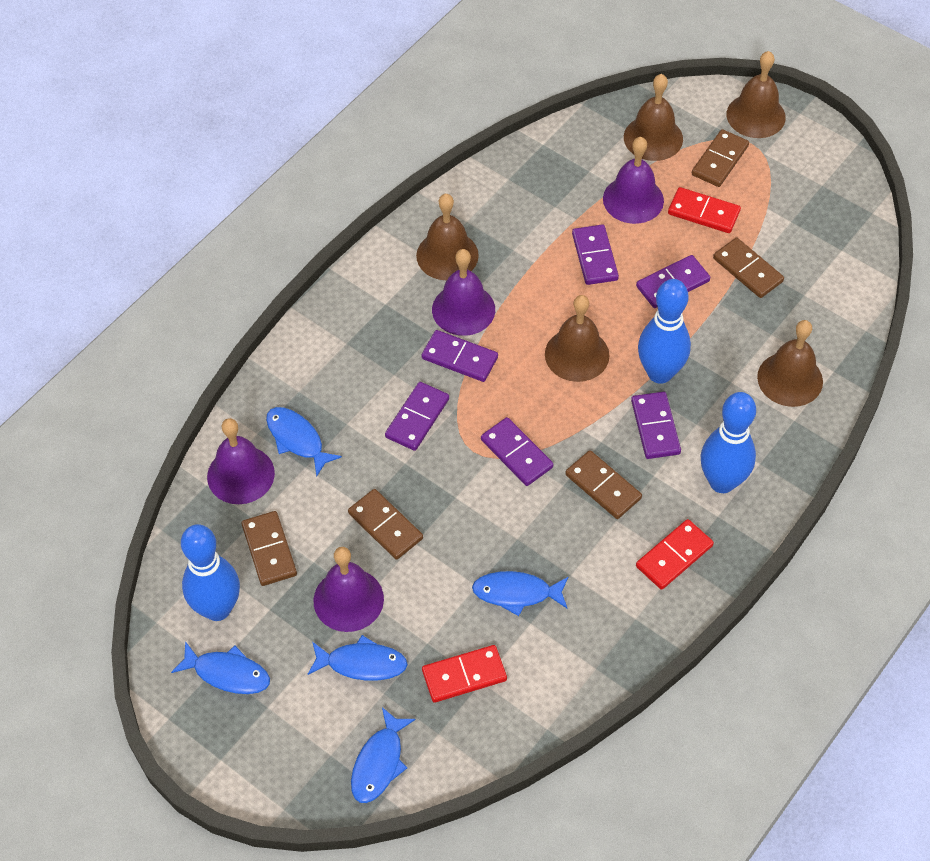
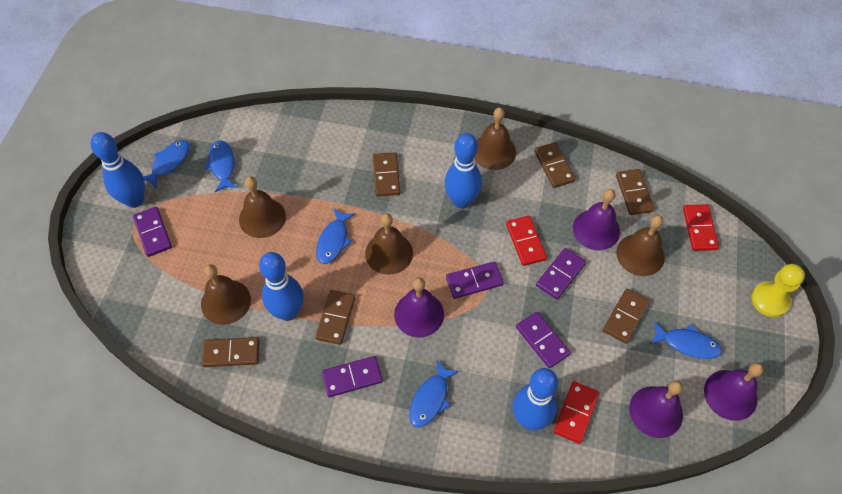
blue bowling pin: 3 -> 4
brown domino: 5 -> 6
purple domino: 6 -> 5
yellow pawn: 0 -> 1

